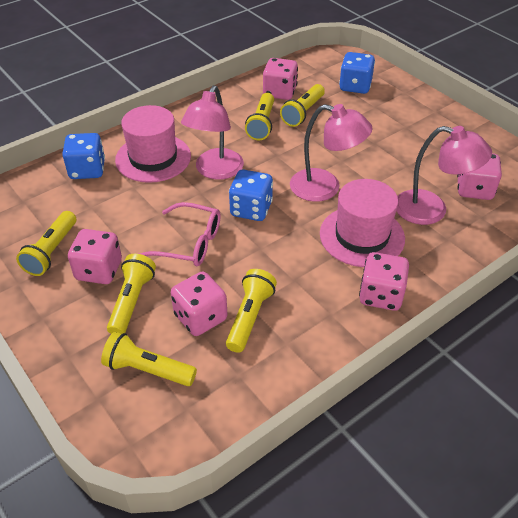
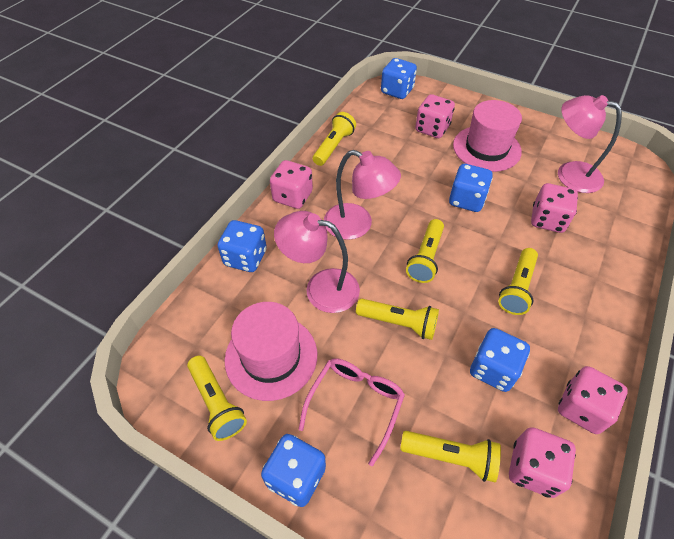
blue dice: 3 -> 5

